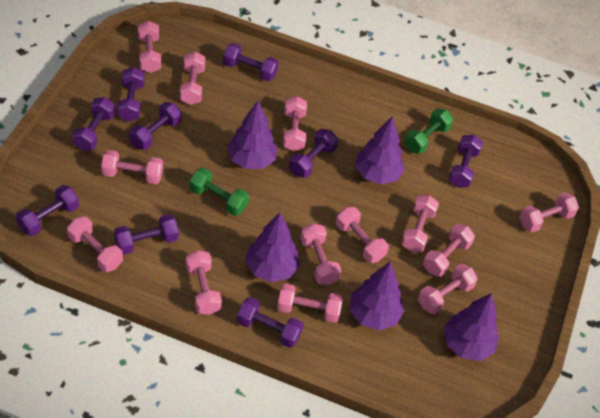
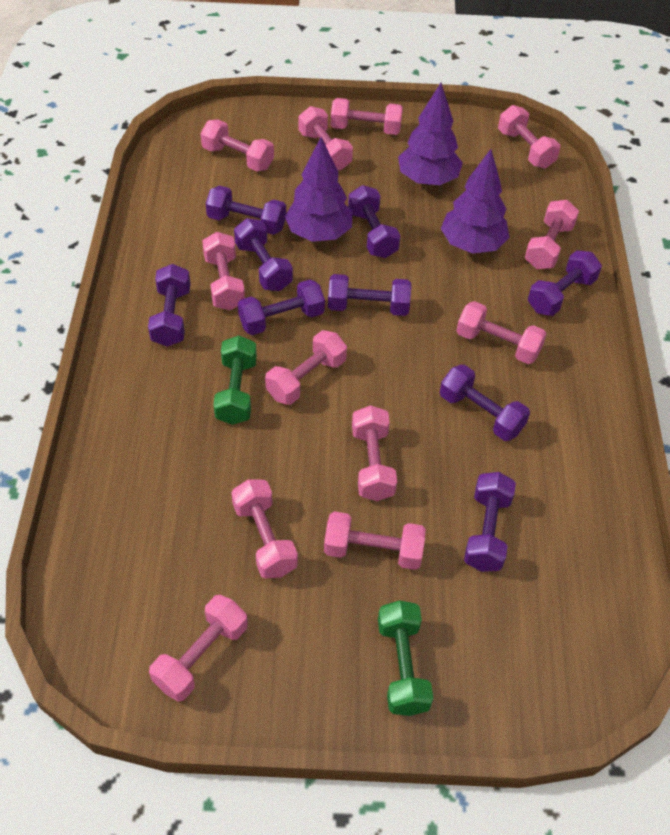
pink dumbbell: 13 -> 12
purple tree: 5 -> 3

